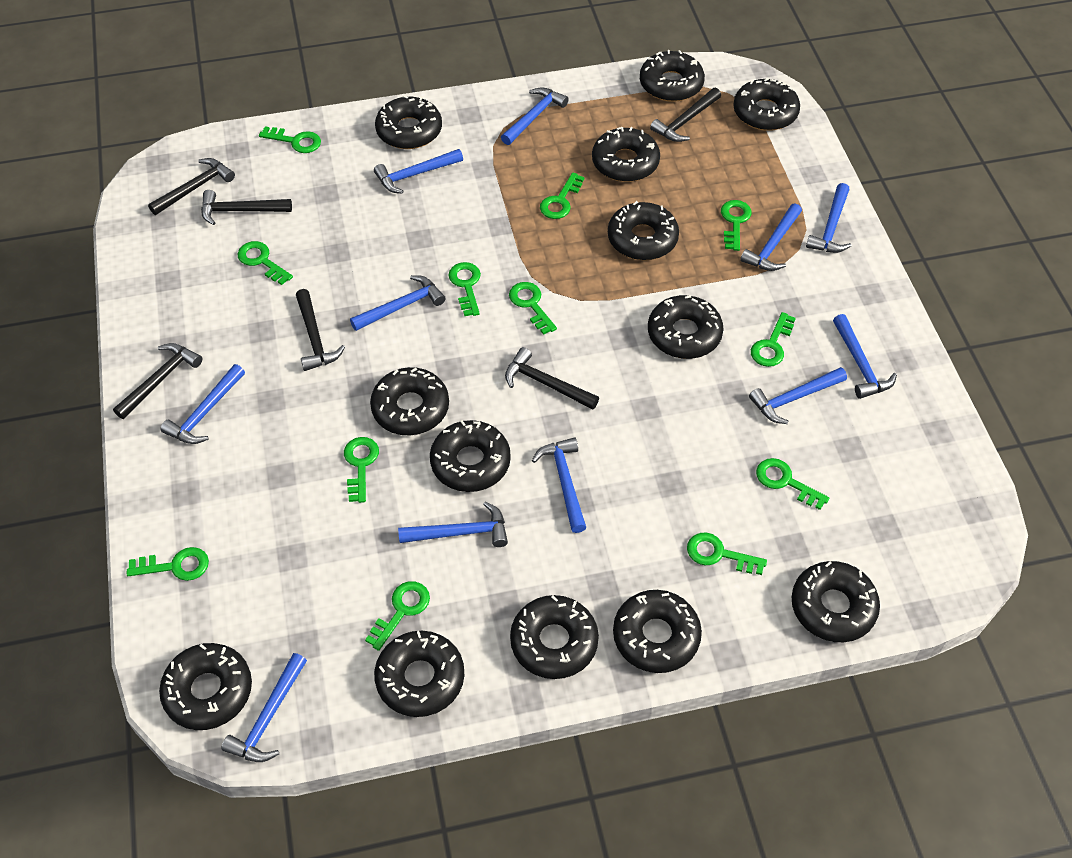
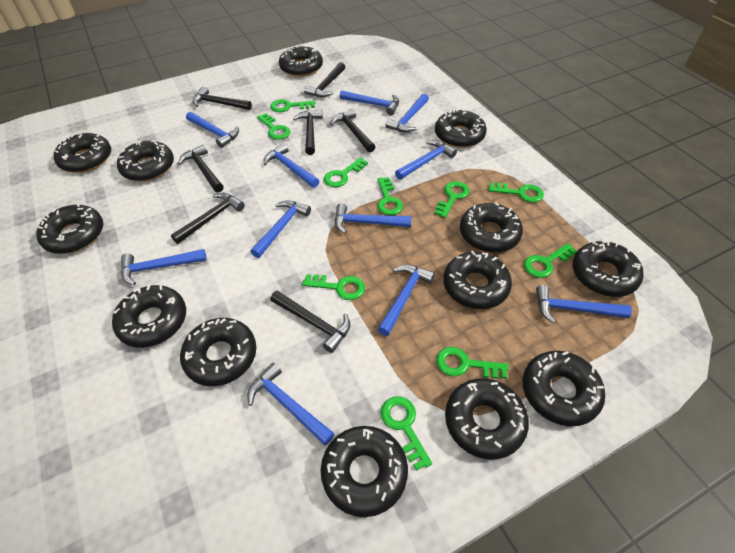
black hammer: 6 -> 7
green key: 12 -> 10

